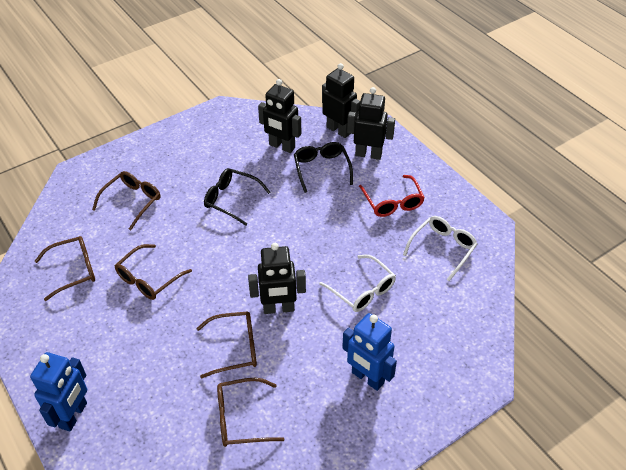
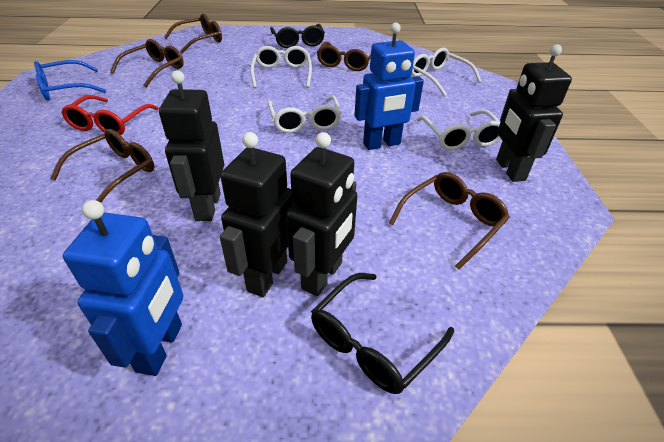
blue glasses: 0 -> 1
white glasses: 2 -> 4

